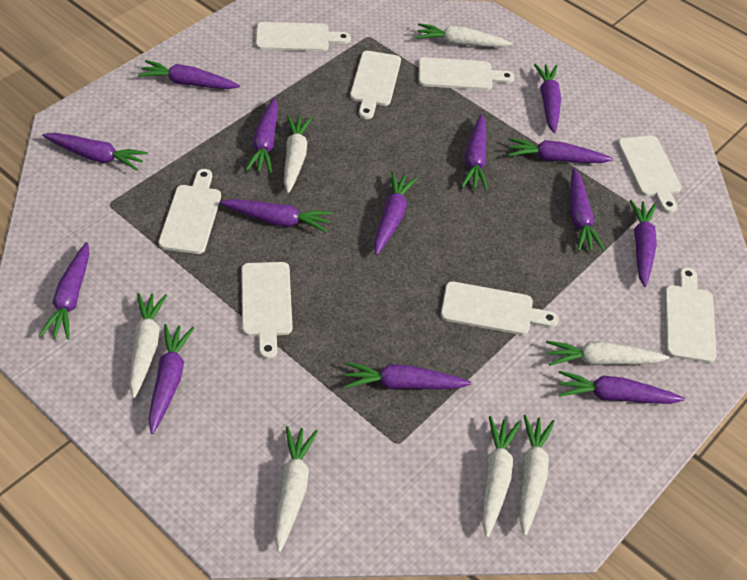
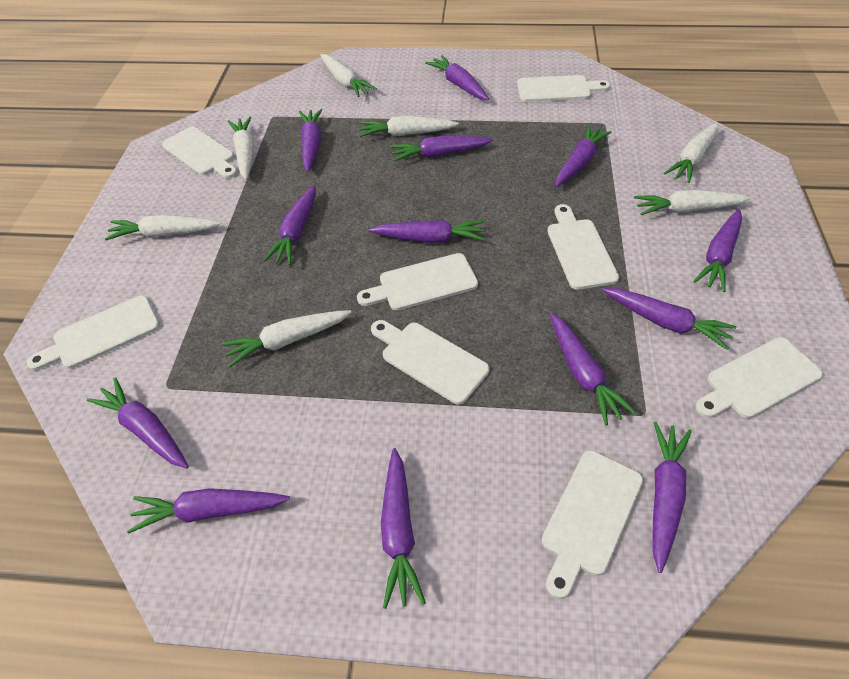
purple carrot: 14 -> 13

